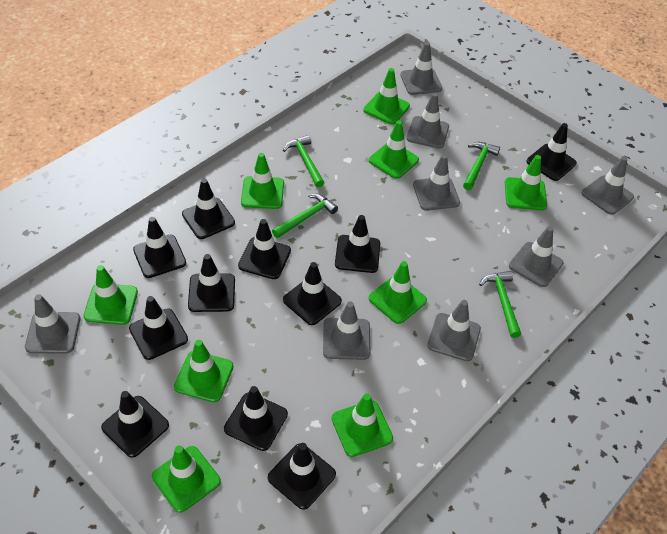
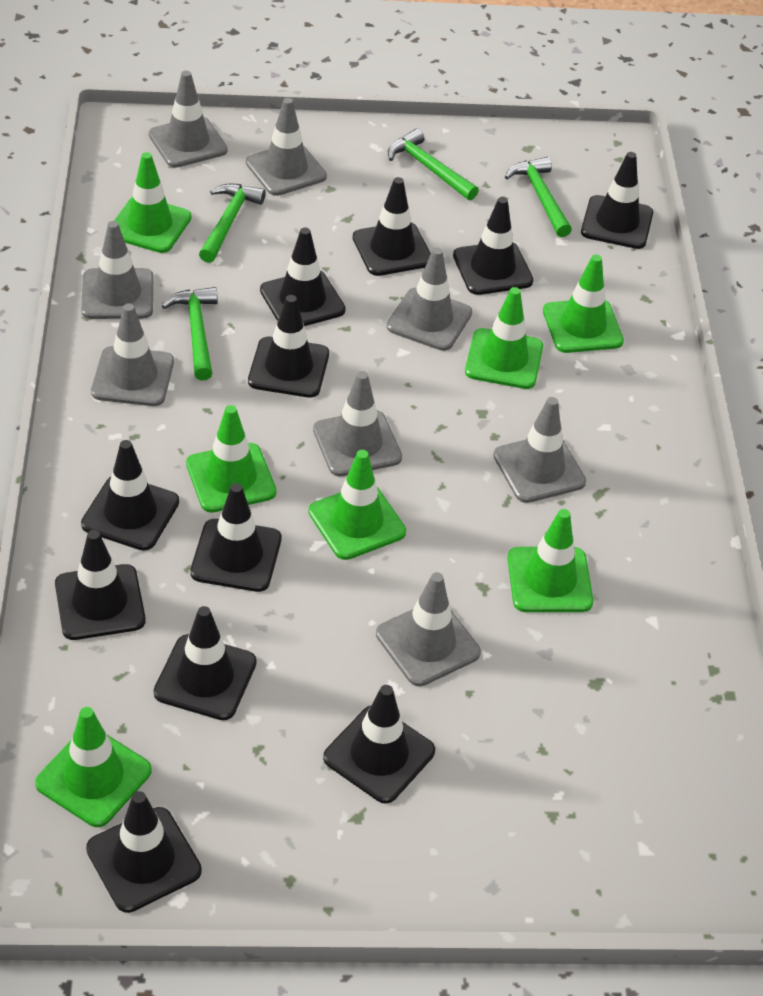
green traffic cone: 9 -> 7

